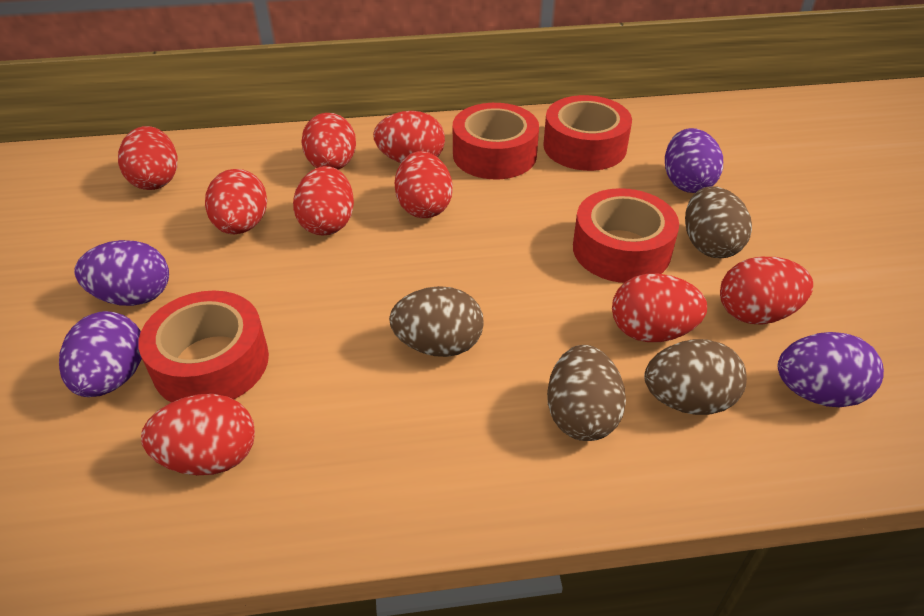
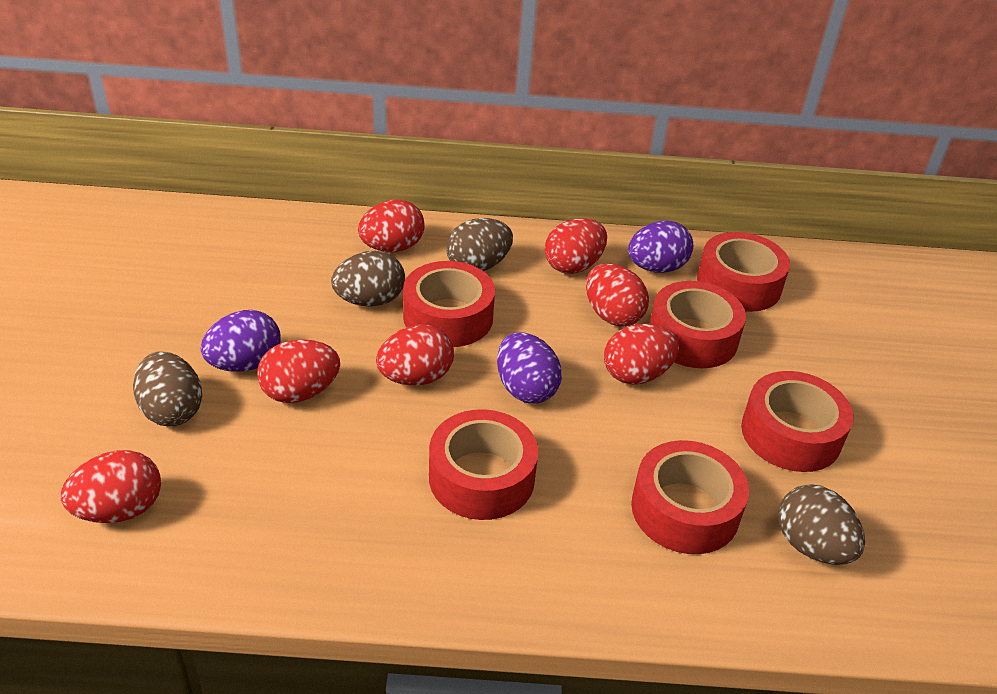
purple egg: 4 -> 3
red egg: 9 -> 7
red tape: 4 -> 6

